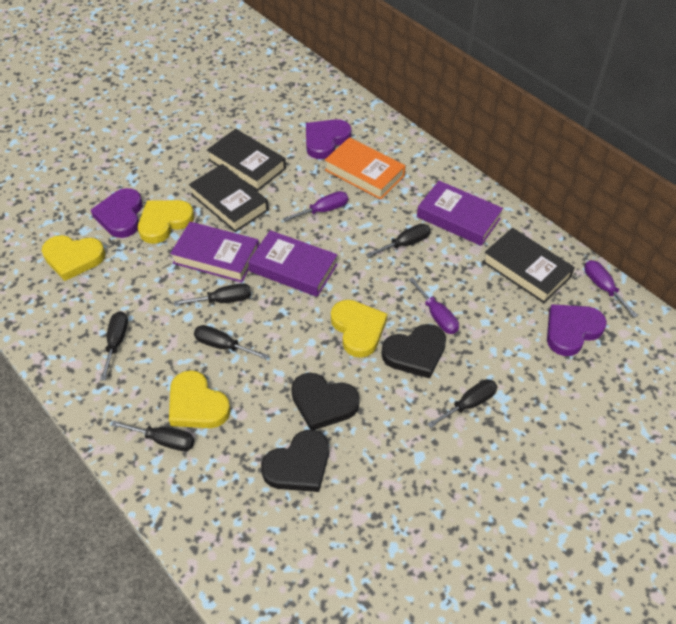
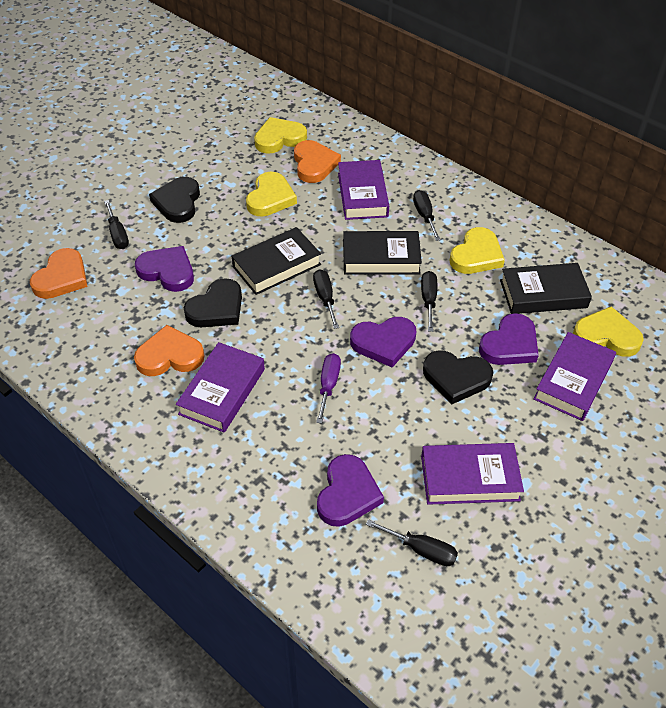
black screwdriver: 6 -> 5
orange book: 1 -> 0
orange heart: 0 -> 3
purple book: 3 -> 4
purple heart: 3 -> 4
purple screwdriver: 3 -> 1

